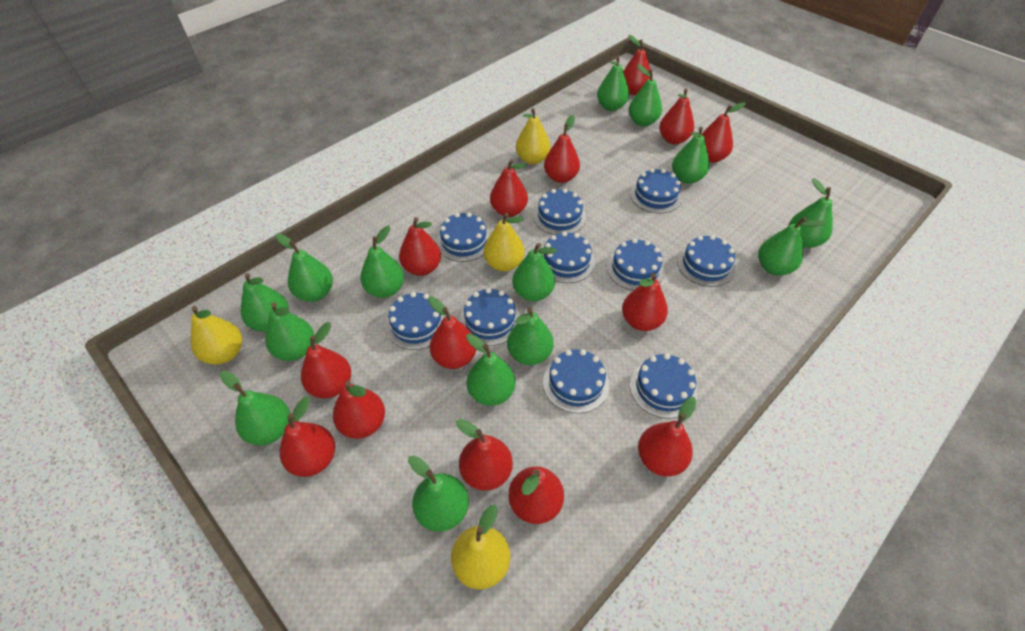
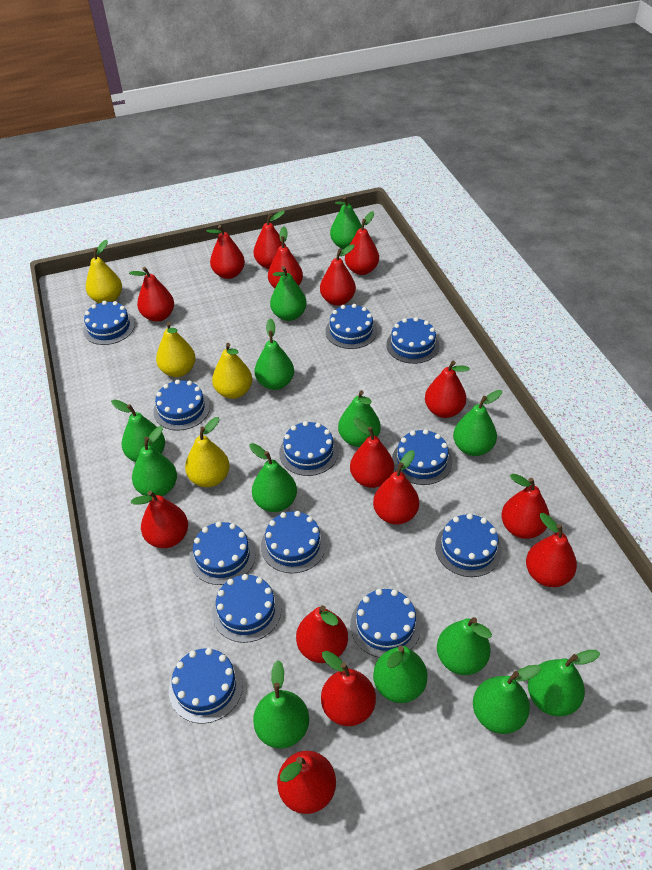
blue cake: 10 -> 12
green pear: 14 -> 13
red pear: 14 -> 15

